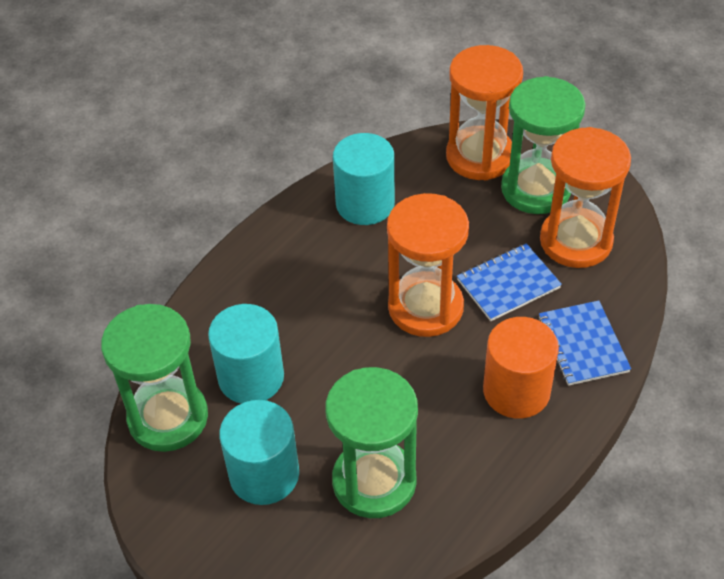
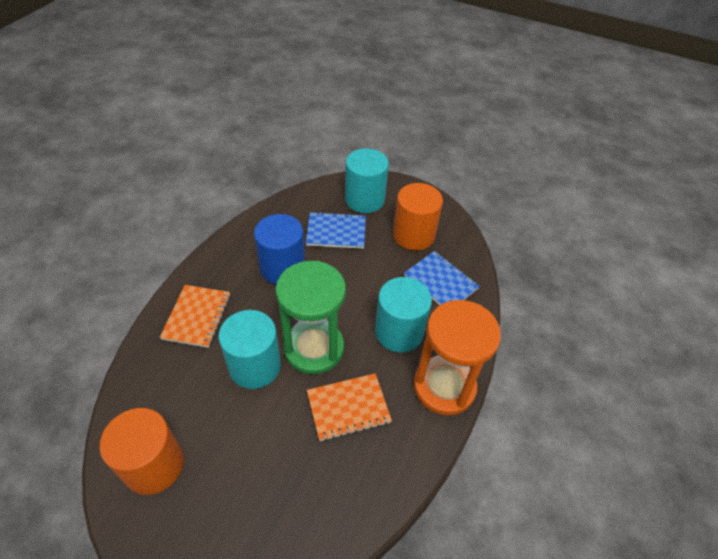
blue cylinder: 0 -> 1
green hourglass: 3 -> 1
orange cylinder: 1 -> 2
orange hourglass: 3 -> 1
orange notebook: 0 -> 2

